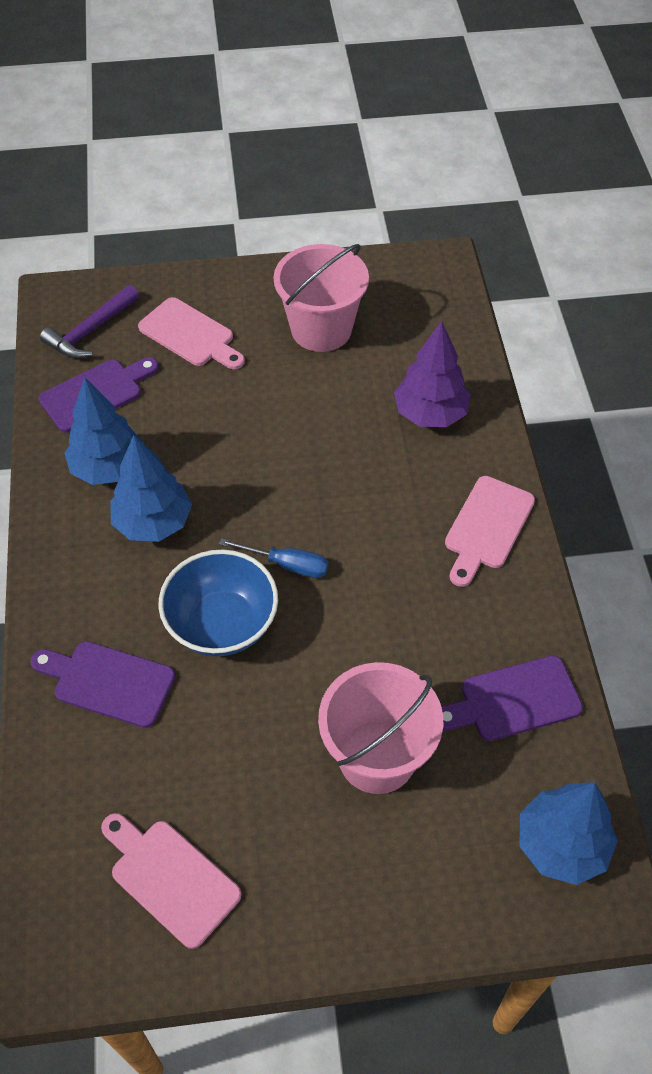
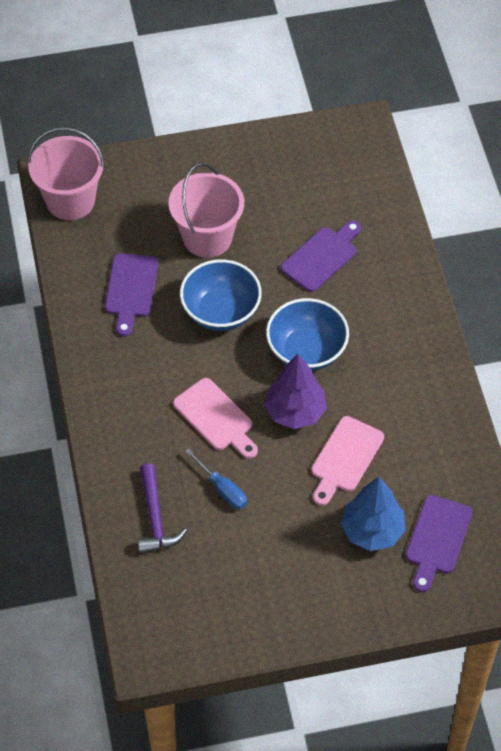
blue bowl: 1 -> 2
blue tree: 3 -> 1
pink cutting board: 3 -> 2

